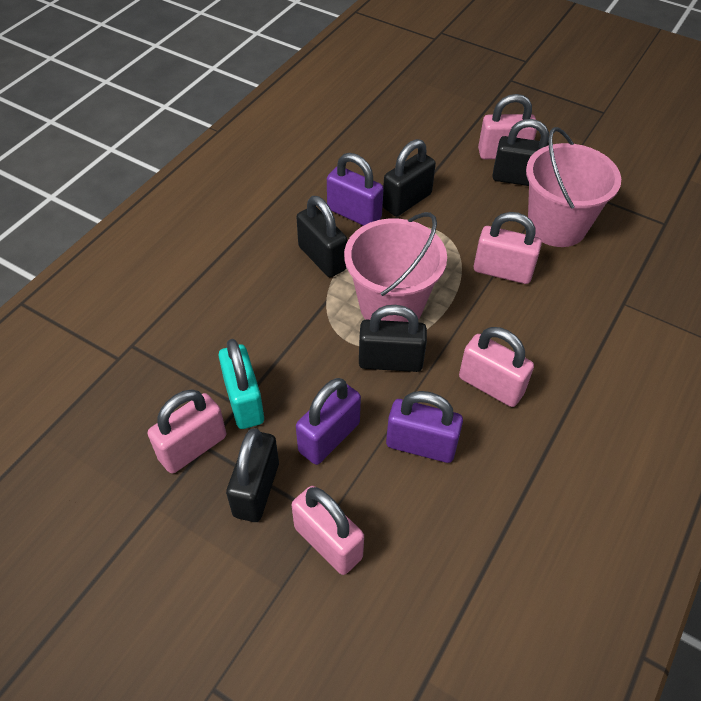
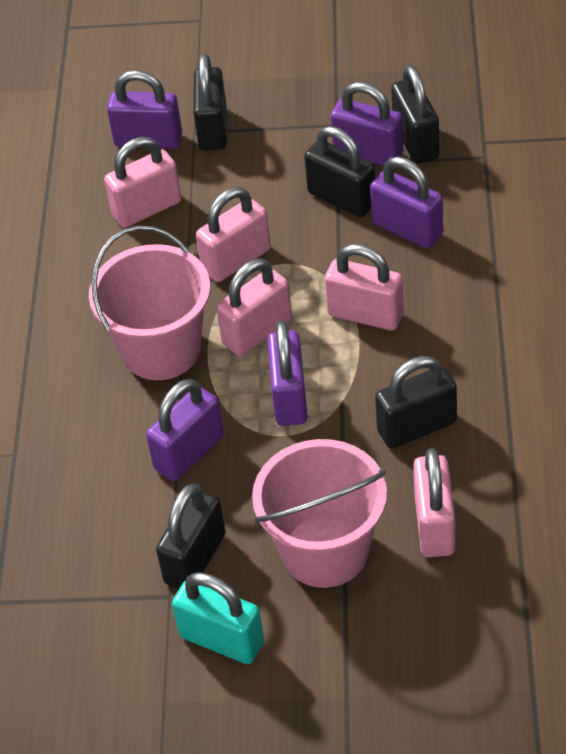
purple padlock: 3 -> 5

